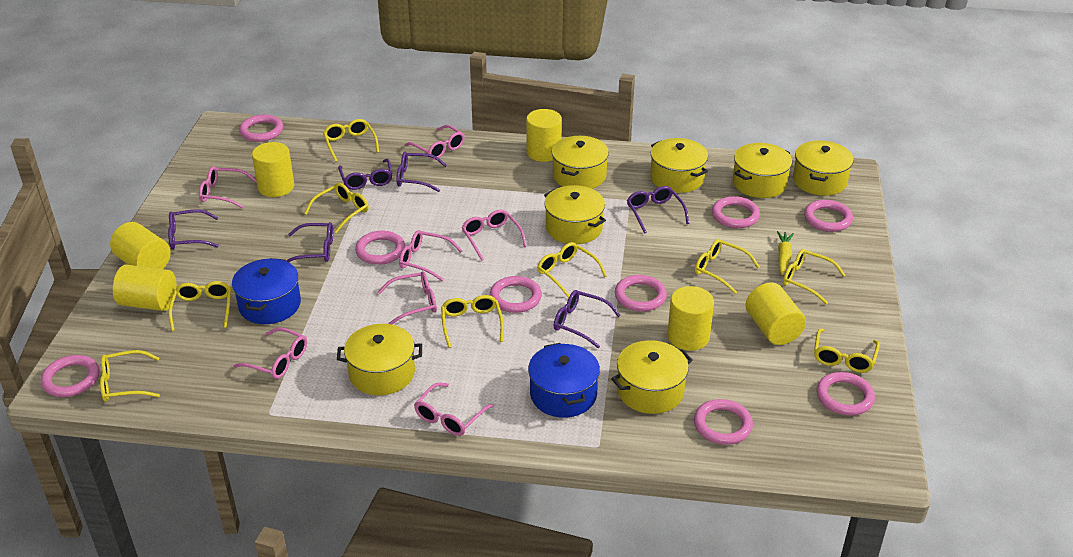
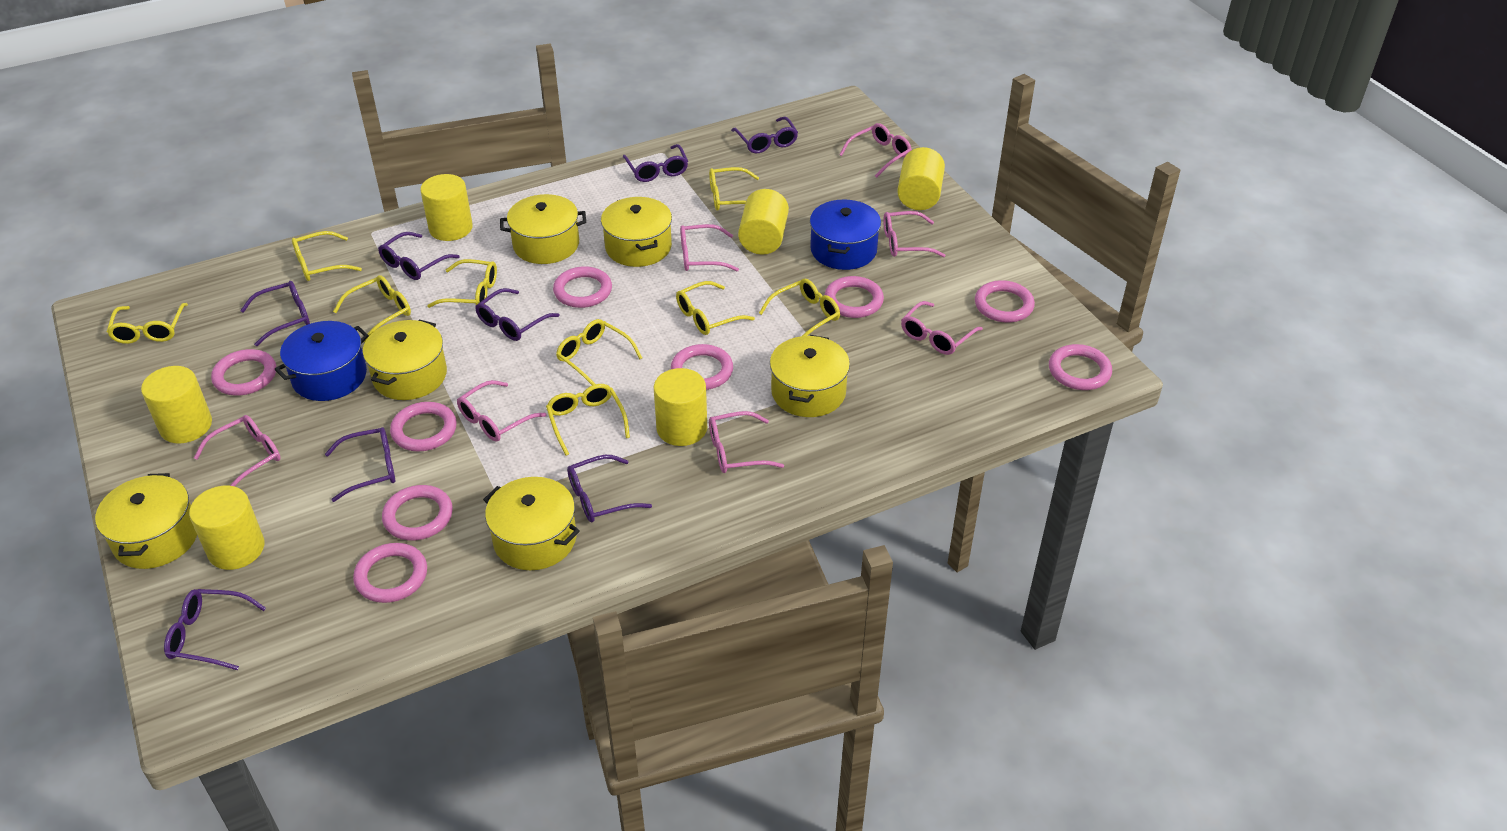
purple glasses: 6 -> 8
yellow carrot: 1 -> 0
yellow pot: 7 -> 6

